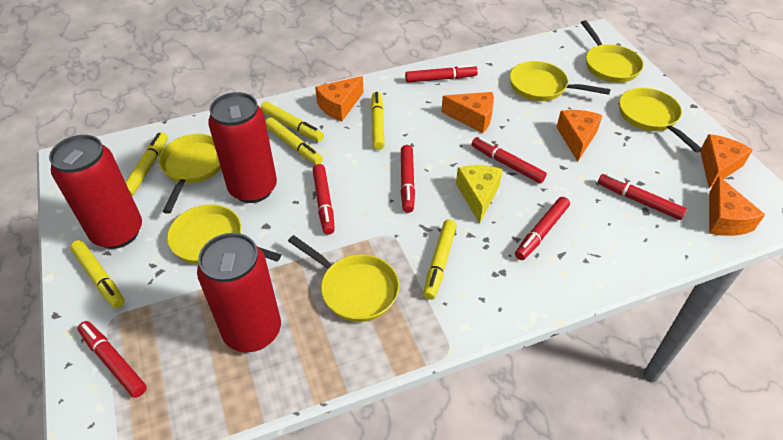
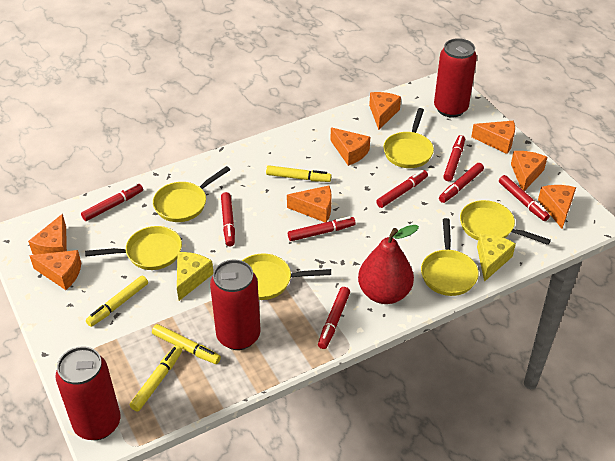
orange cheese: 5 -> 8
red marker: 7 -> 8
red pear: 0 -> 1
yellow cheese: 1 -> 2
yellow marker: 6 -> 4

